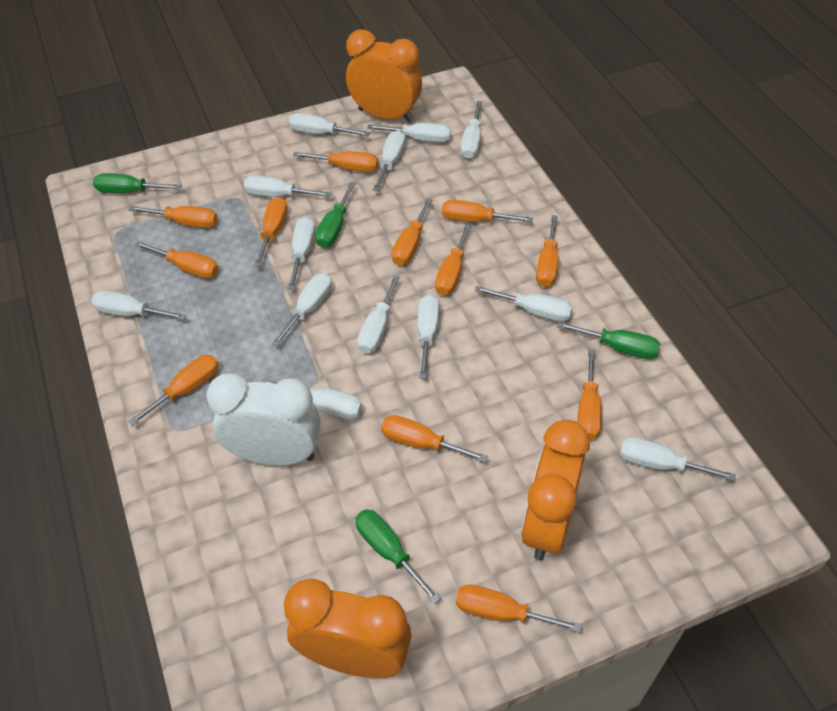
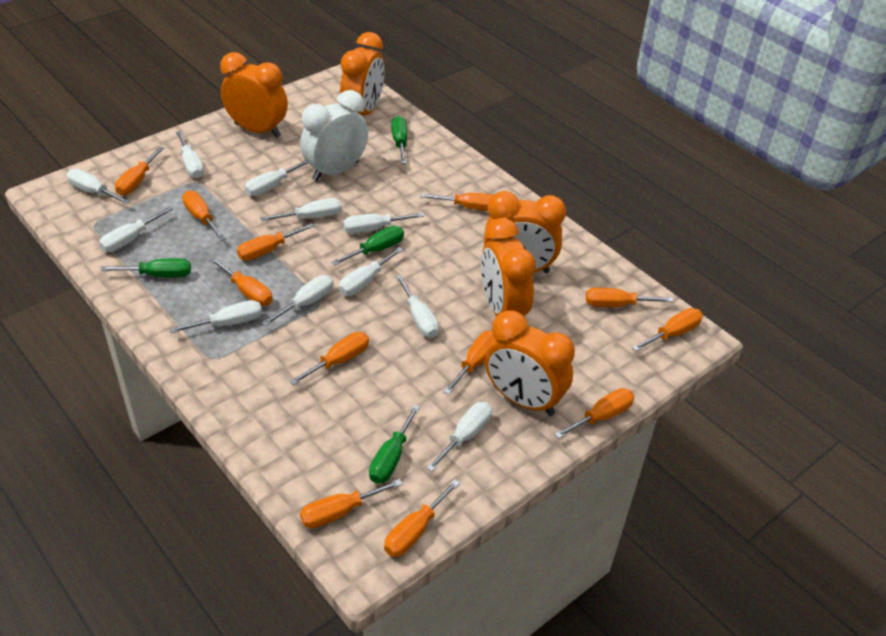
orange clock: 3 -> 5
white screwdriver: 13 -> 11

